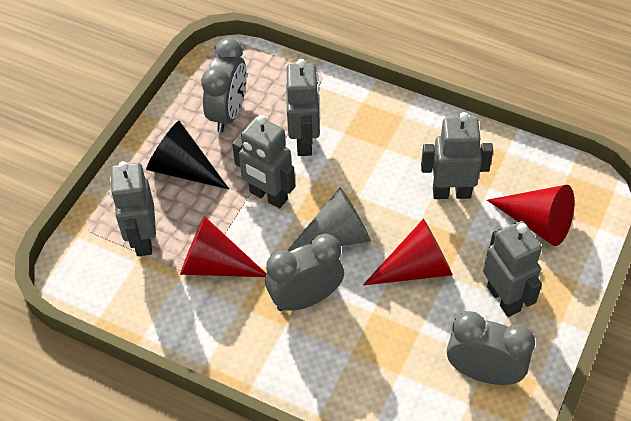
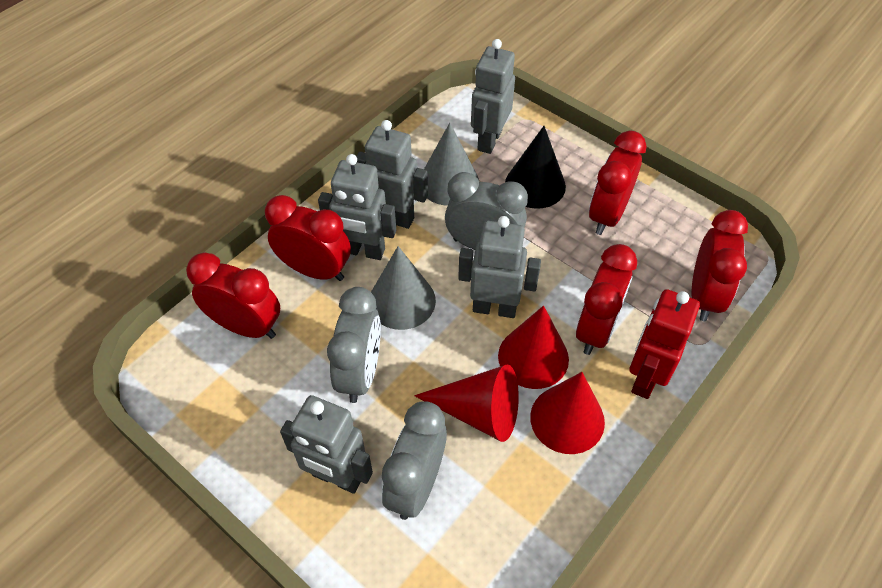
grey cone: 1 -> 2
red clock: 0 -> 5
red robot: 0 -> 1

